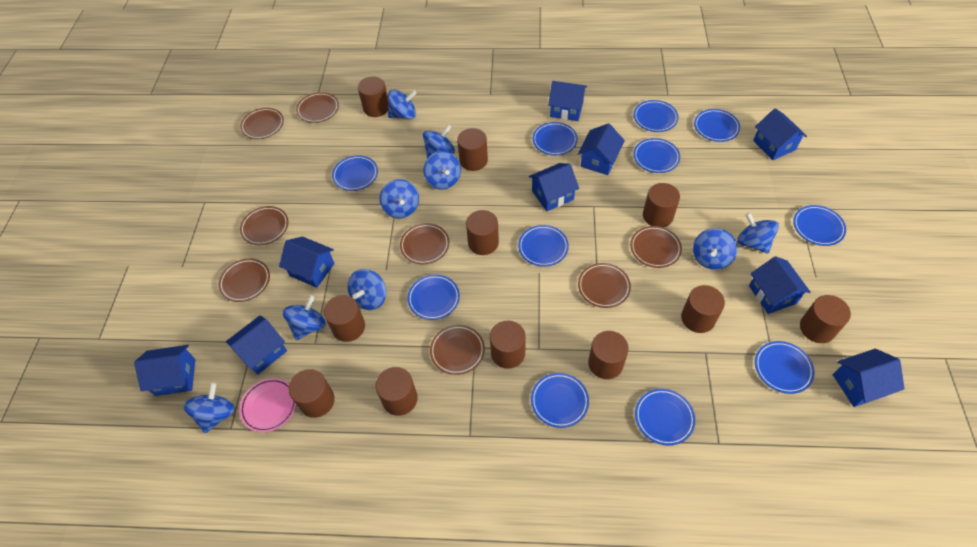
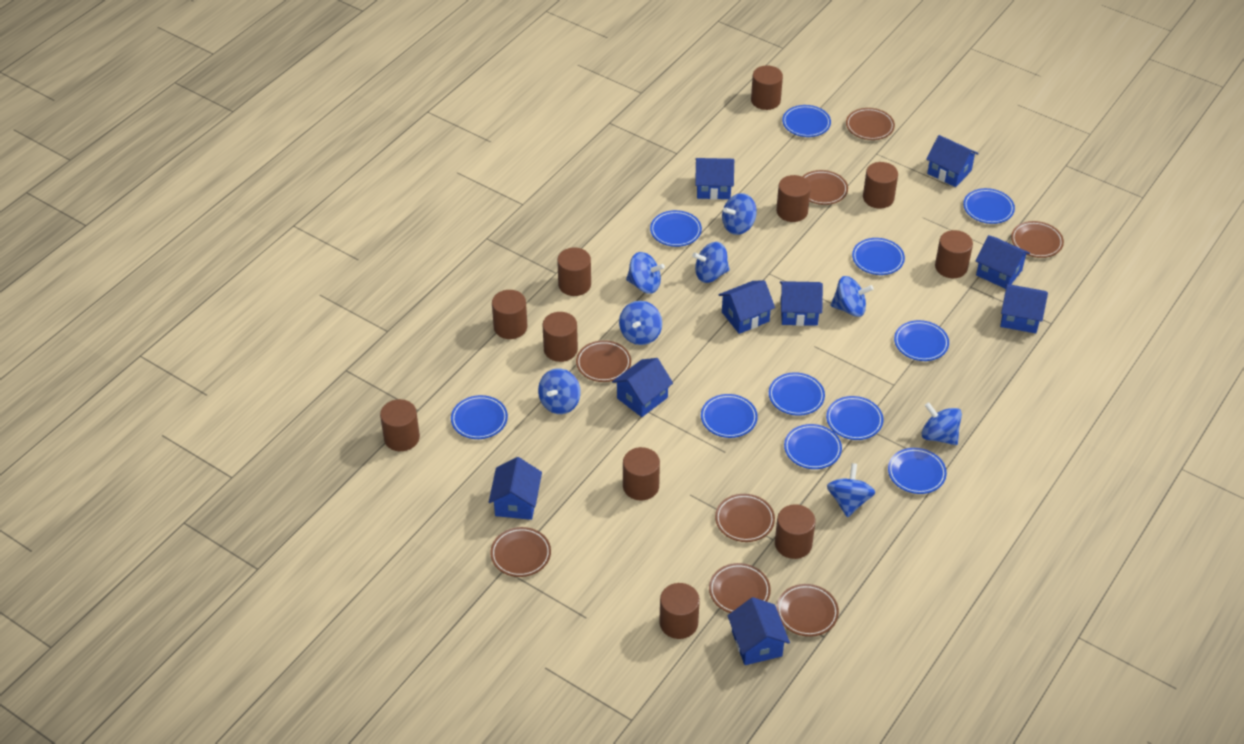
blue spinning top: 9 -> 8
pink plate: 1 -> 0

